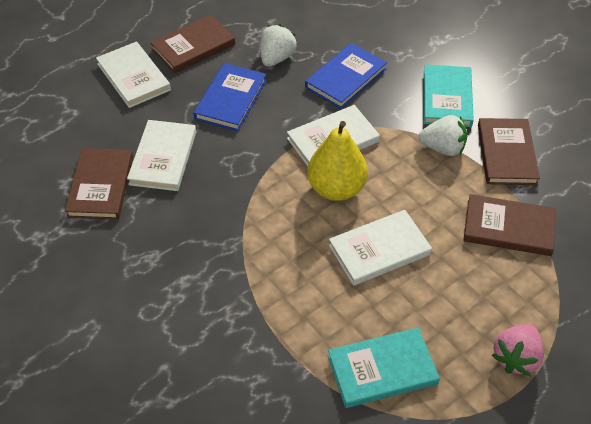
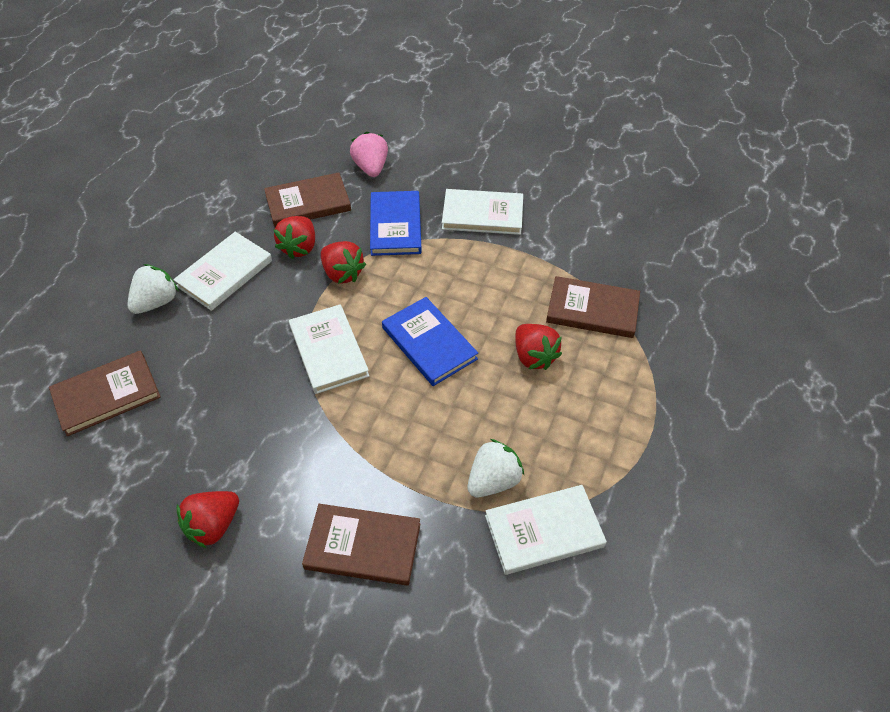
red strawberry: 0 -> 4
turquoise book: 2 -> 0
yellow pear: 1 -> 0

